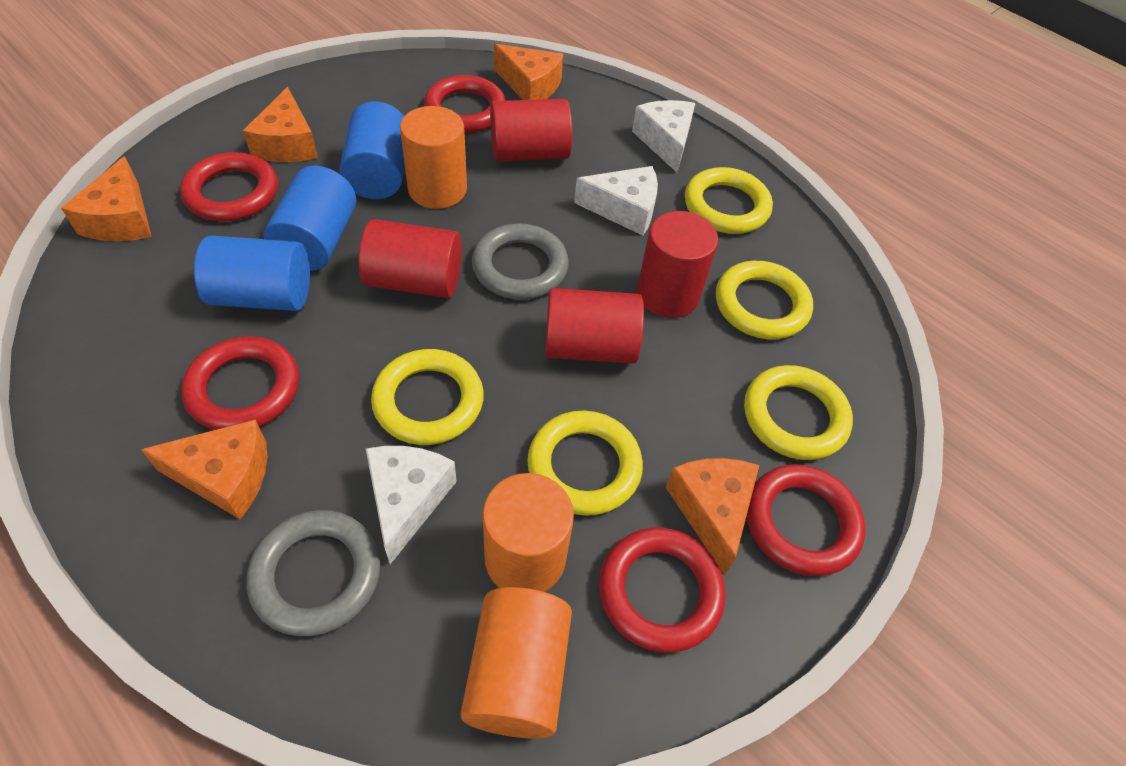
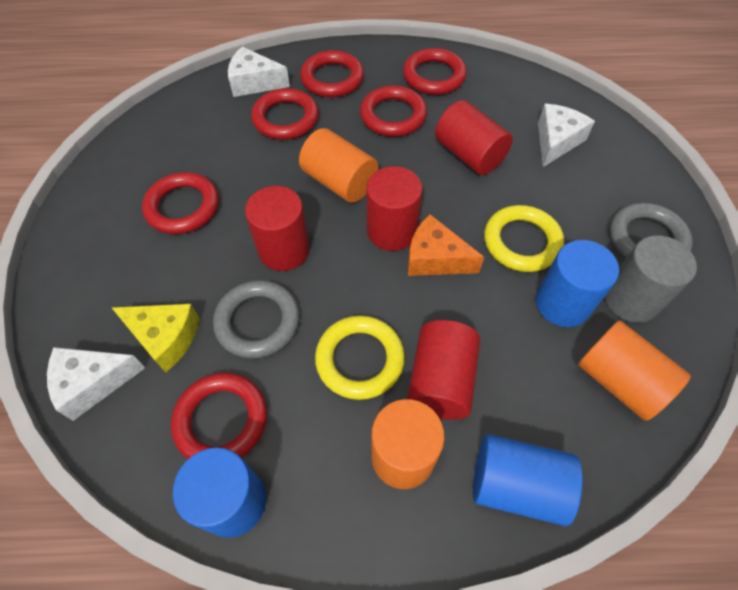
grey cylinder: 0 -> 1
orange cheese: 5 -> 1
red ring: 5 -> 6
yellow cheese: 0 -> 1
yellow ring: 5 -> 2

